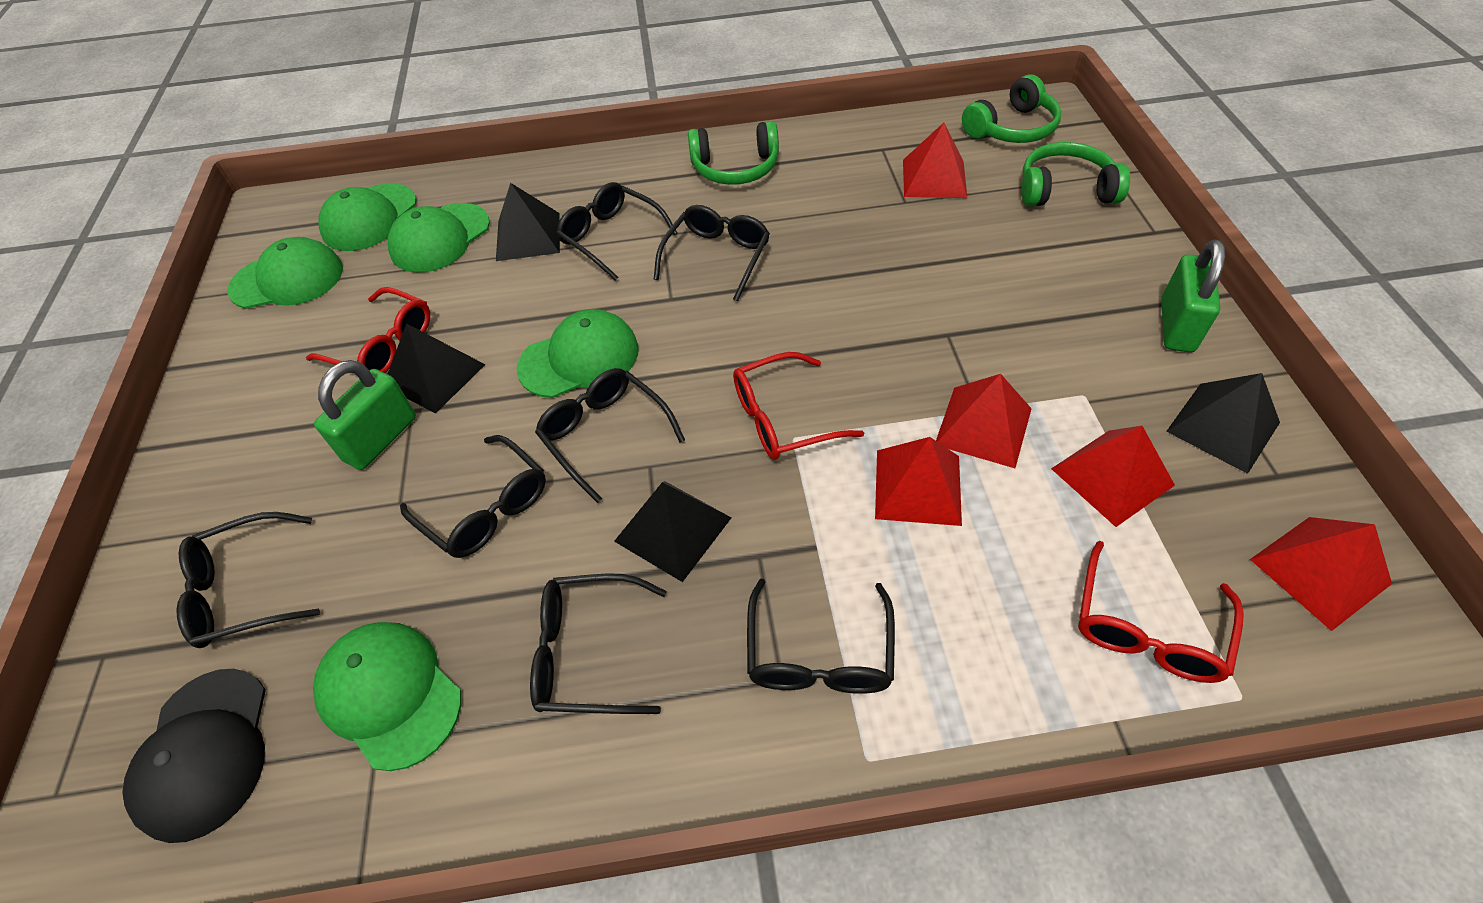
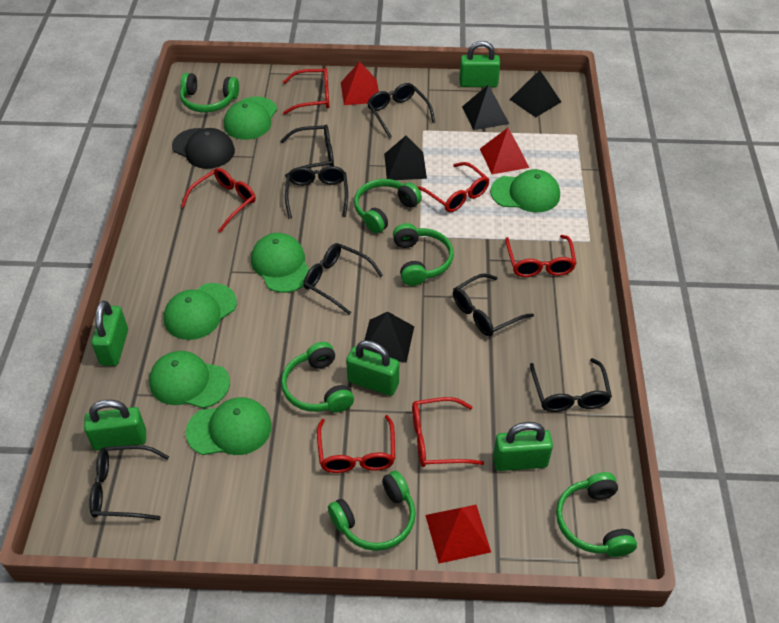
green cap: 5 -> 6
green headphones: 3 -> 6
green padlock: 2 -> 5
red glasses: 3 -> 6
red pyramid: 5 -> 3

